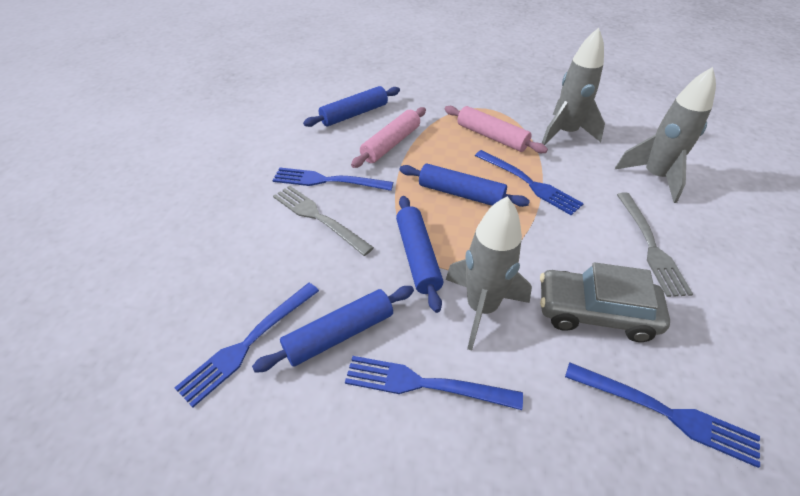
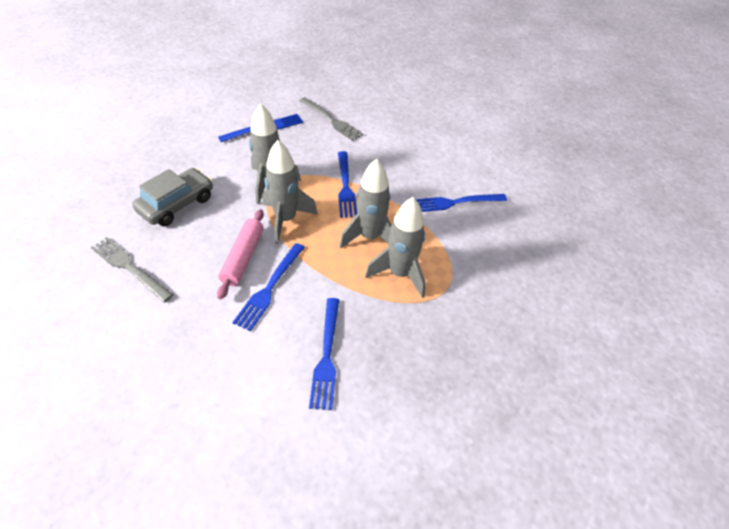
blue rolling pin: 4 -> 0
grey rocket: 3 -> 4
pink rolling pin: 2 -> 1

